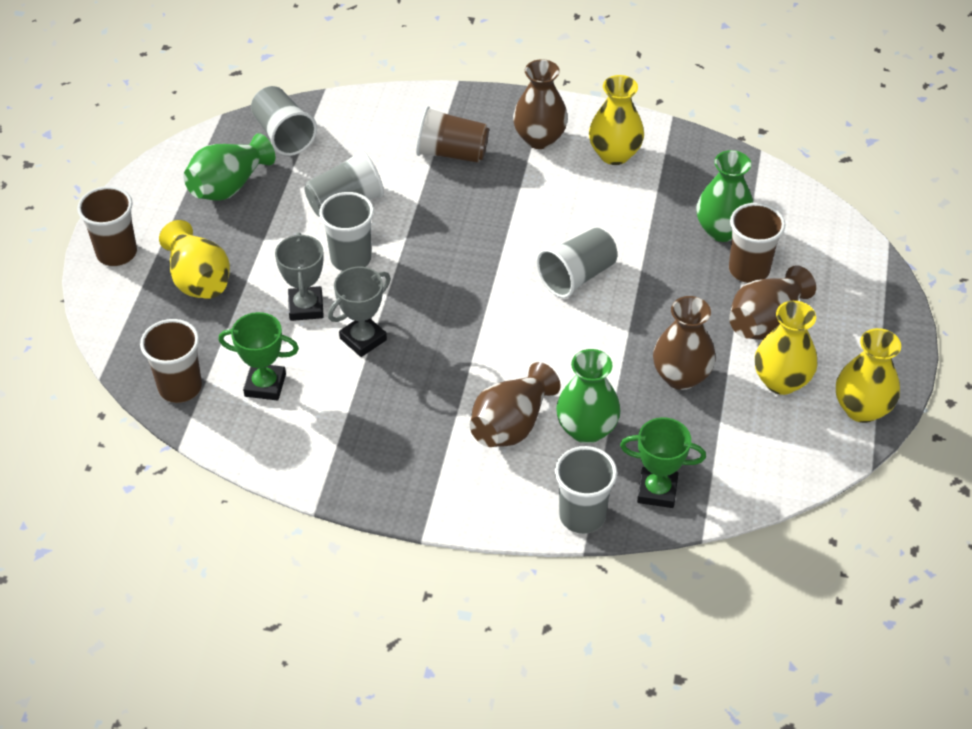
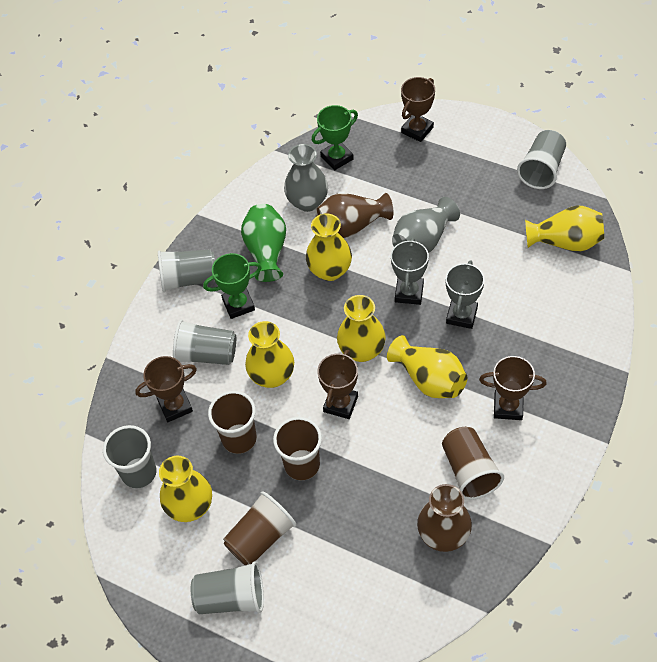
brown trophy: 0 -> 4
brown vase: 4 -> 2
green vase: 3 -> 1
grey vase: 0 -> 2
yellow vase: 4 -> 6

